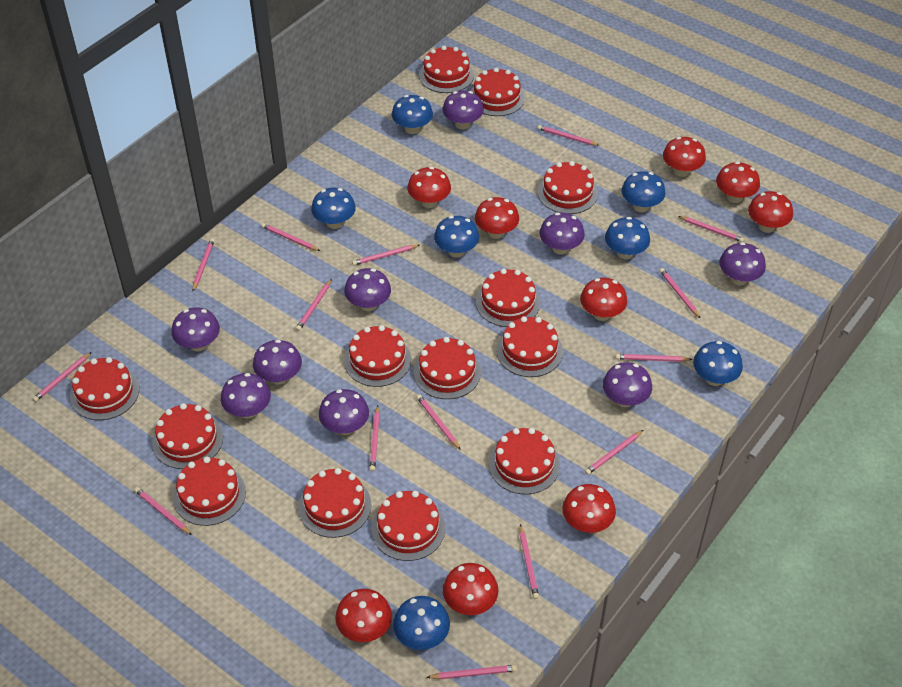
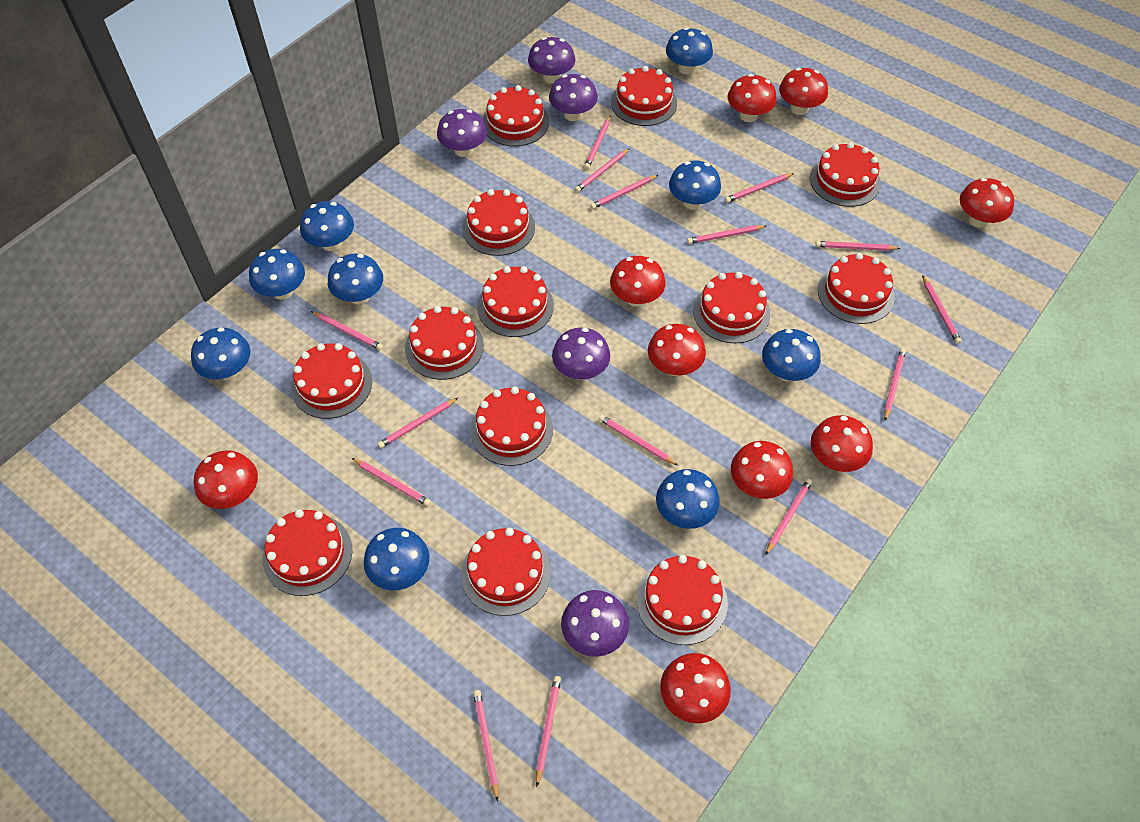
blue mushroom: 7 -> 9
purple mushroom: 9 -> 5

